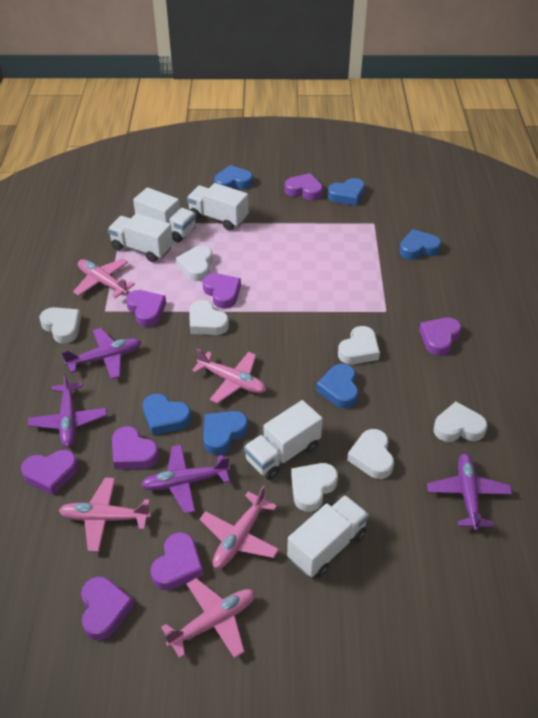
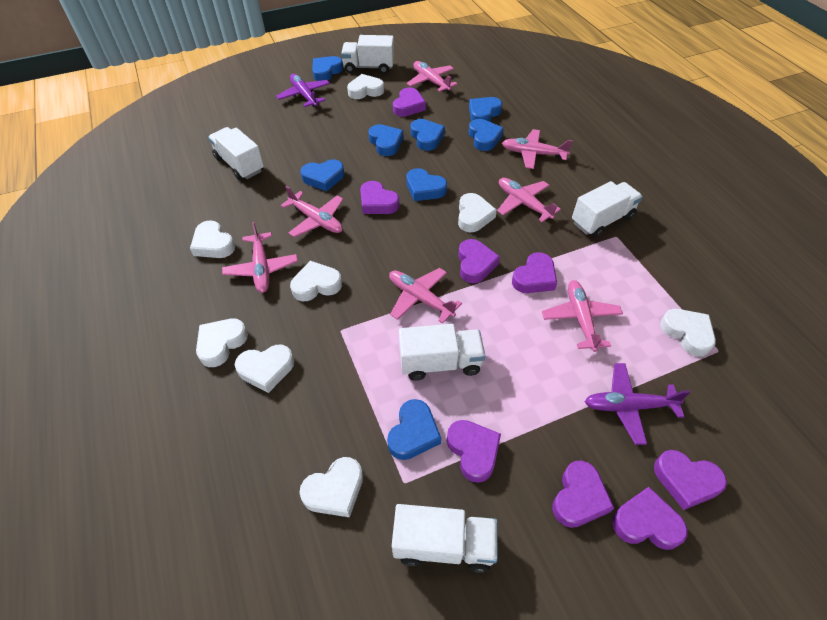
blue heart: 6 -> 8
pink plane: 5 -> 7
purple plane: 4 -> 2
white heart: 7 -> 8

